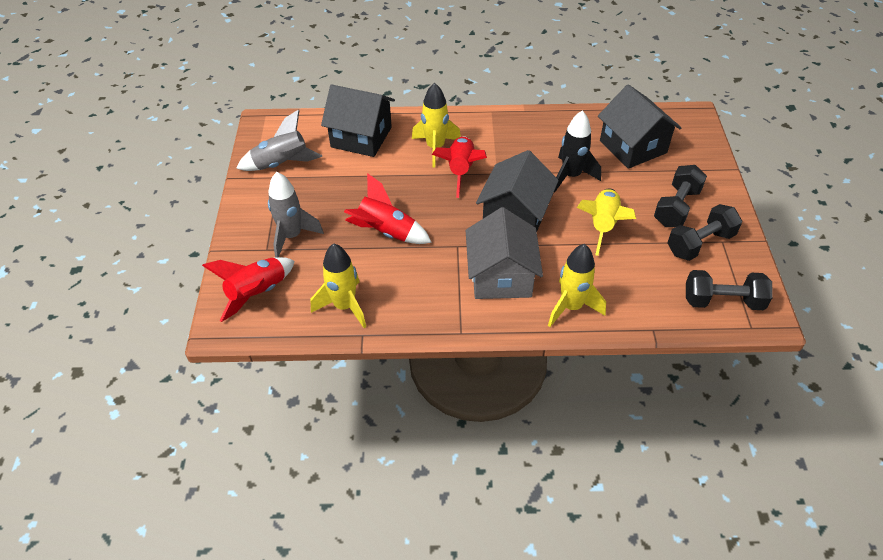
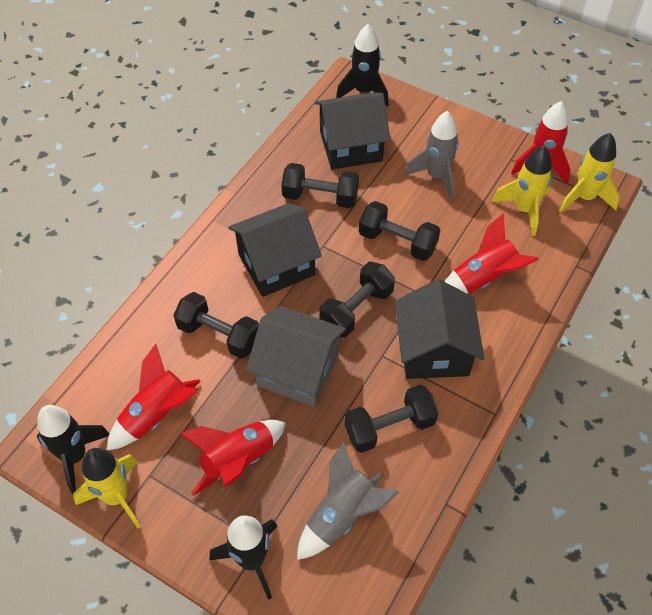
black dumbbell: 3 -> 5
black rocket: 1 -> 3
red rocket: 3 -> 4
yellow rocket: 4 -> 3

